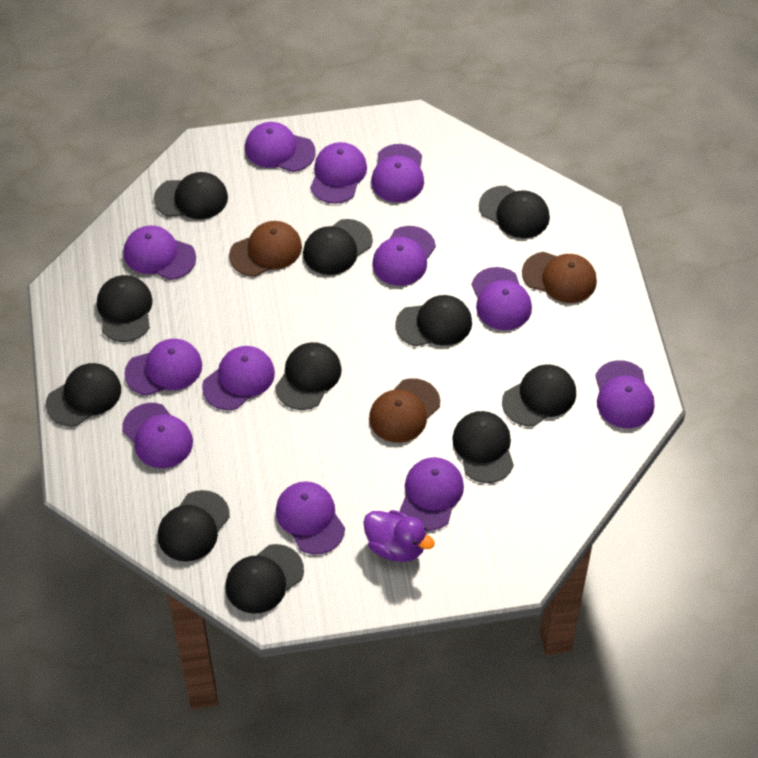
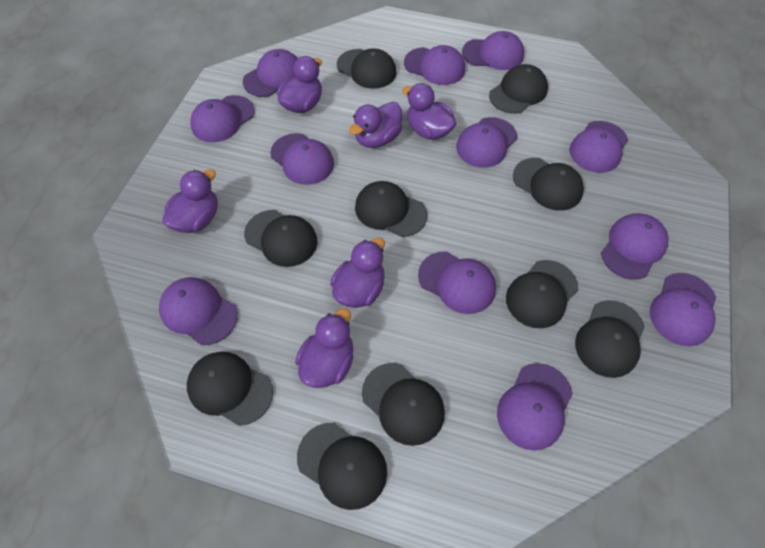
black cap: 11 -> 10
brown cap: 3 -> 0
purple duck: 1 -> 6

